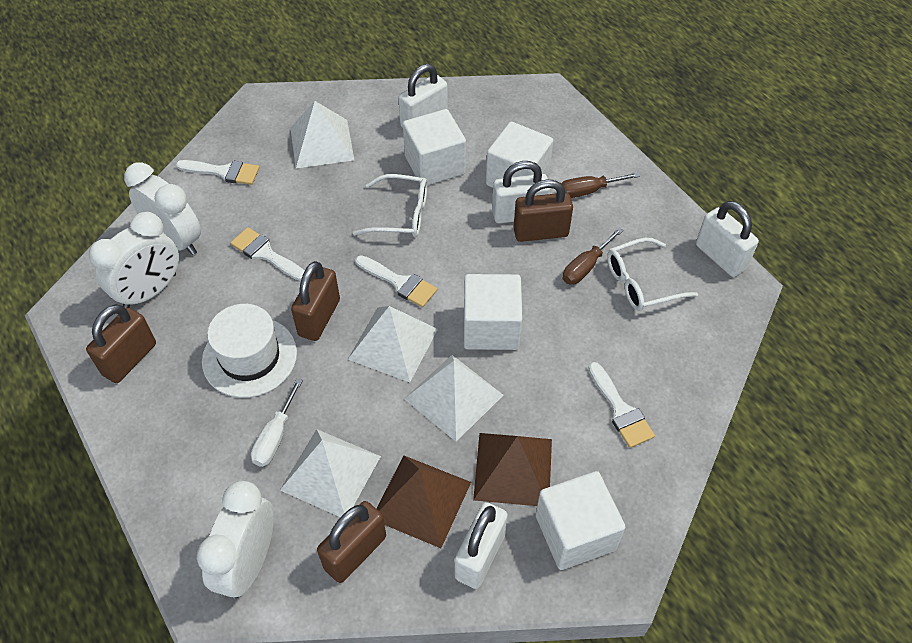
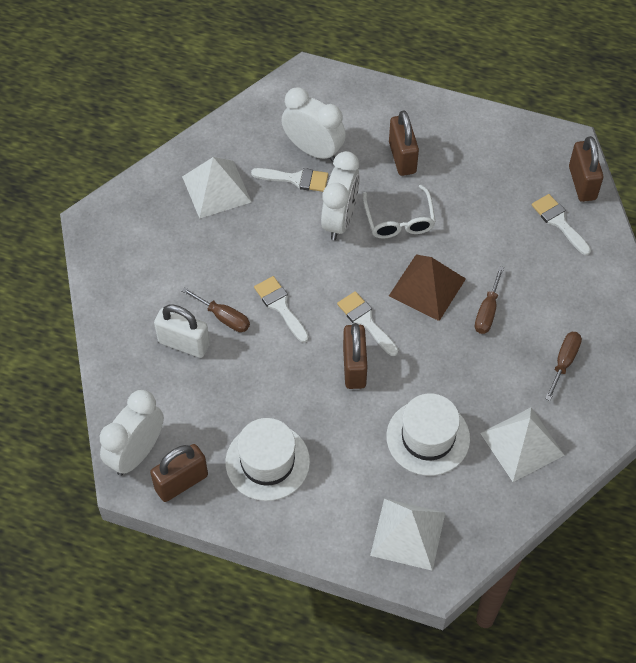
brown pyramid: 2 -> 1
brown screwdriver: 2 -> 3
white cube: 4 -> 0
white glasses: 2 -> 1
white hat: 1 -> 2
white padlock: 4 -> 1
white pyramid: 4 -> 3
white screwdriver: 1 -> 0

